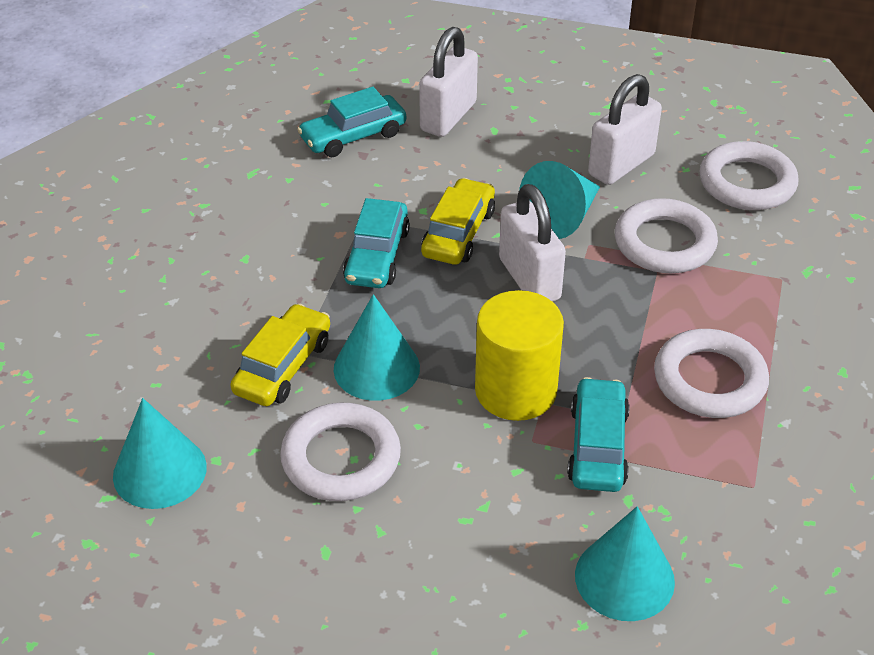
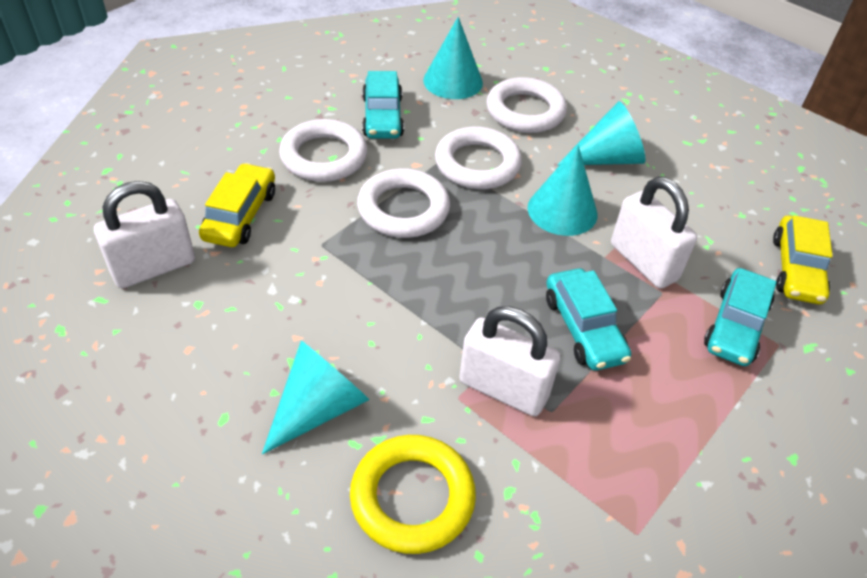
yellow cylinder: 1 -> 0
yellow ring: 0 -> 1

